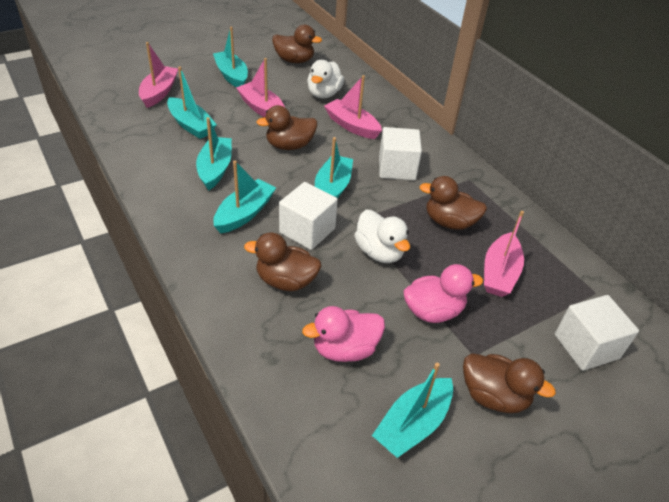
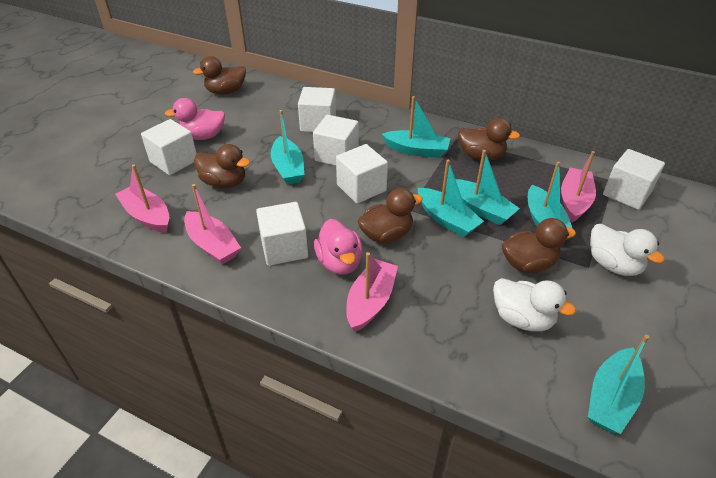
white cube: 3 -> 6

